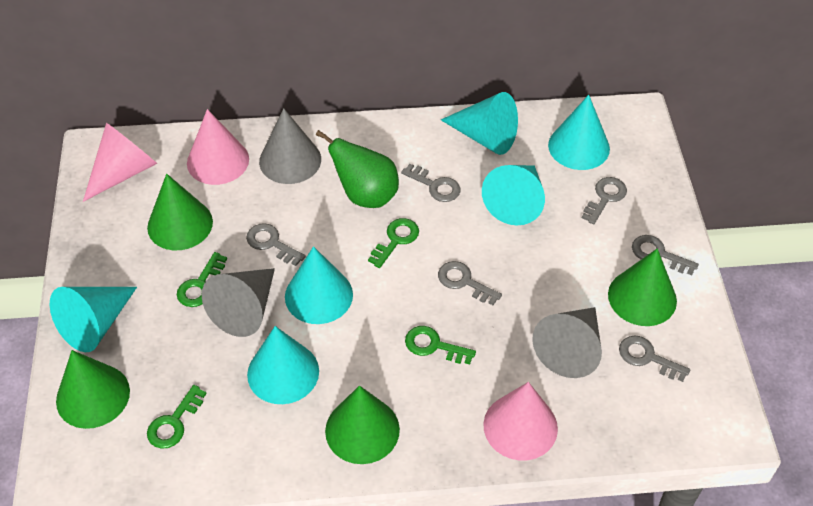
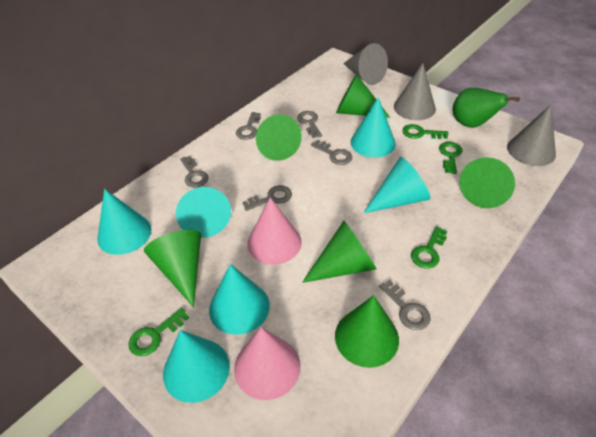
green cone: 4 -> 6
pink cone: 3 -> 2

